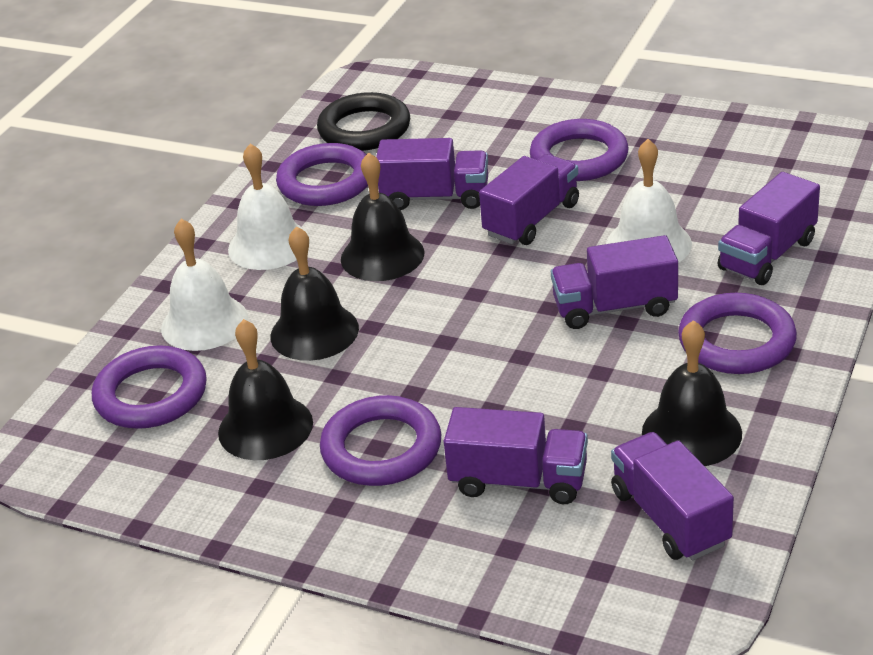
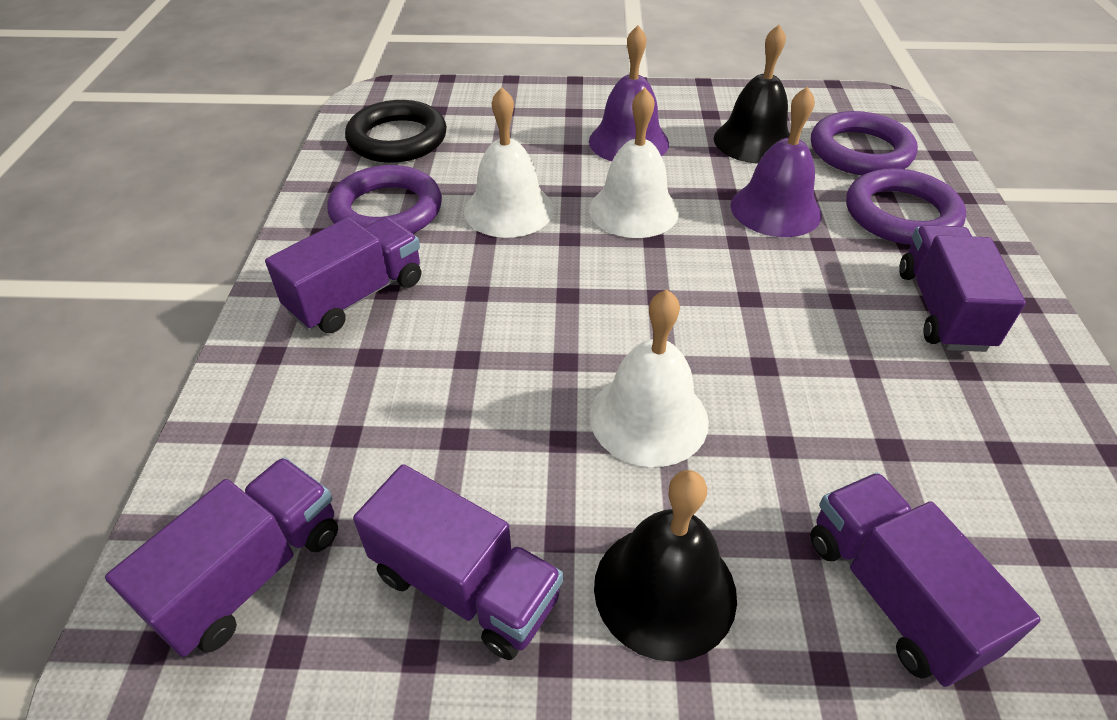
black bell: 4 -> 2
purple bell: 0 -> 2
purple ring: 5 -> 3
purple truck: 6 -> 5

